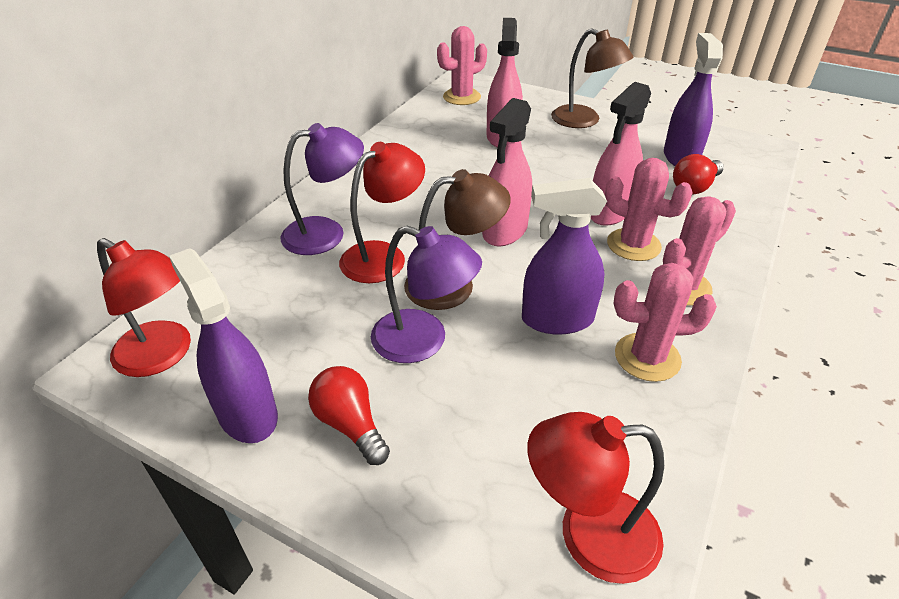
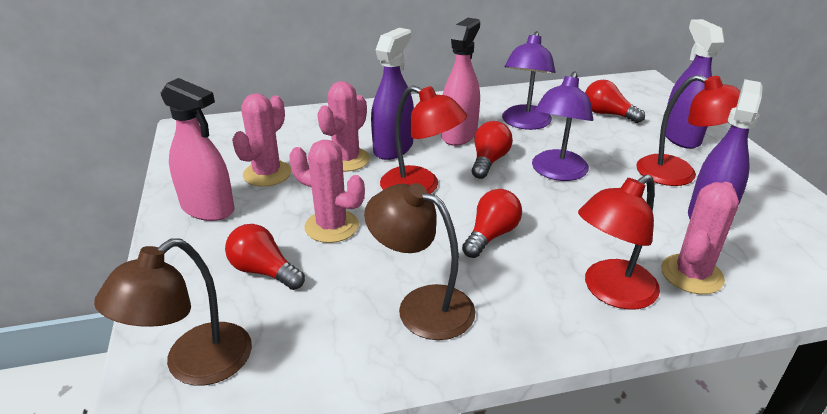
pink spray bottle: 3 -> 2
red light bulb: 2 -> 4

